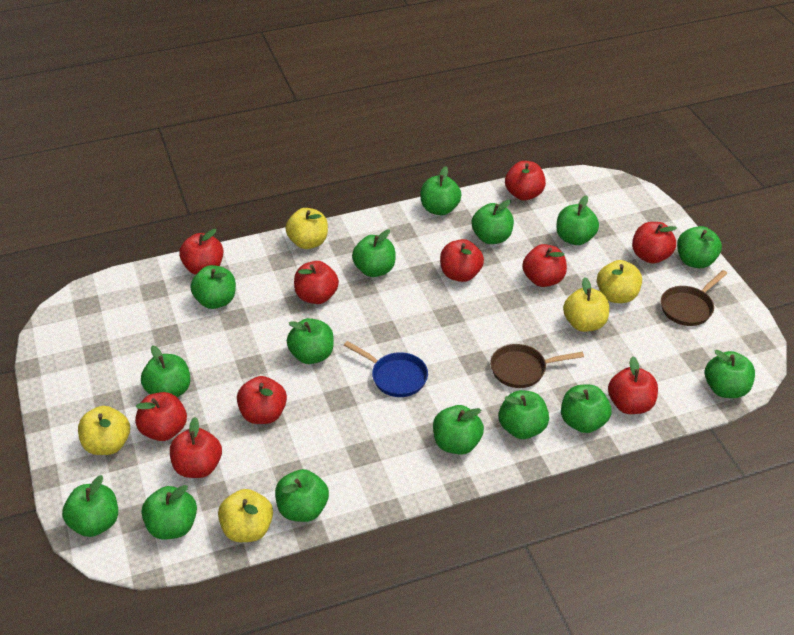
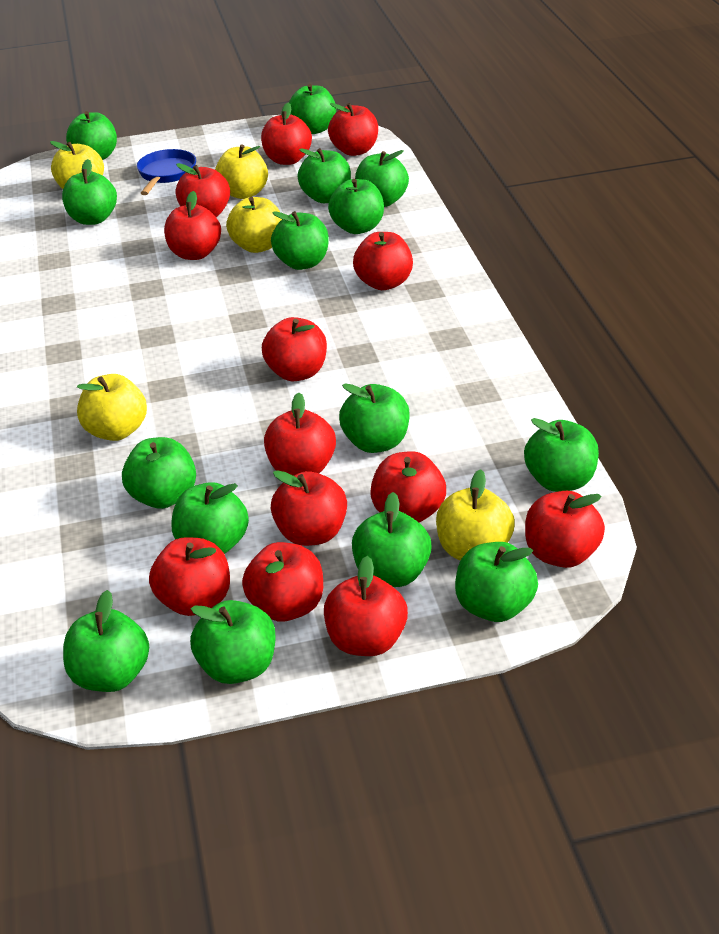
brown pan: 2 -> 0
red apple: 10 -> 13

